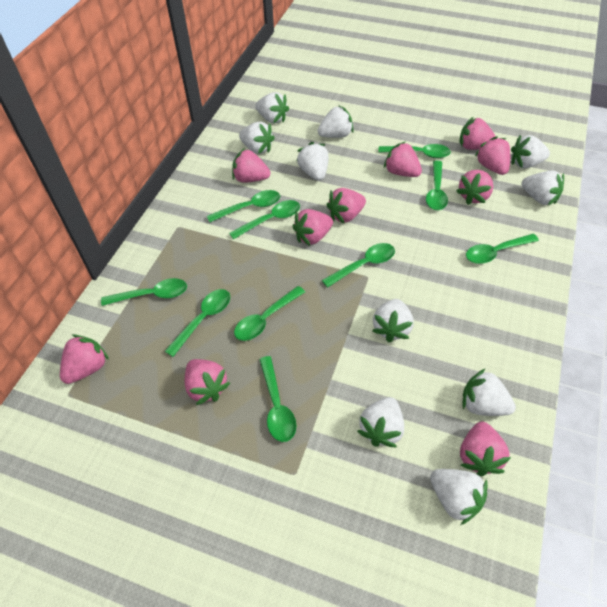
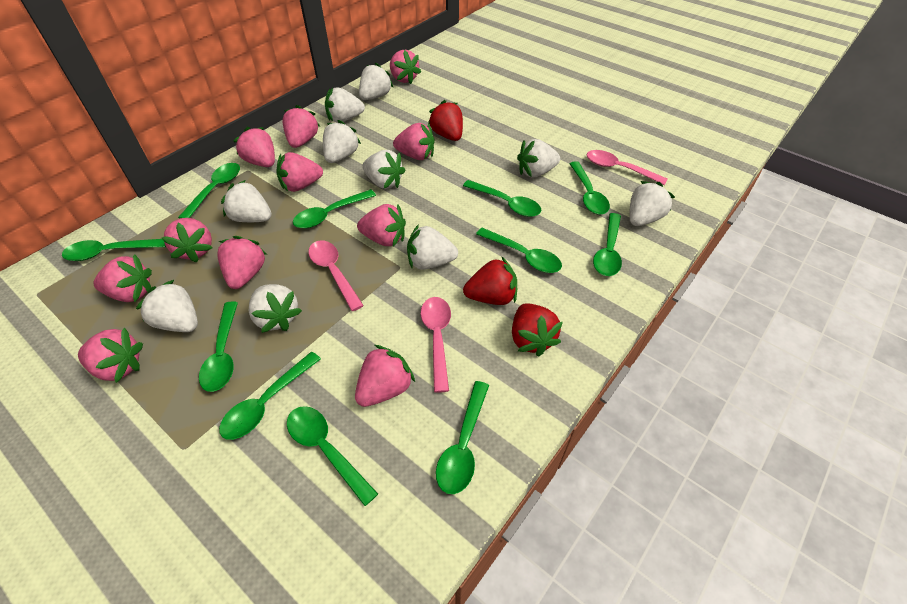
green spoon: 10 -> 11
pink spoon: 0 -> 3
pink strawberry: 10 -> 11
red strawberry: 0 -> 3

